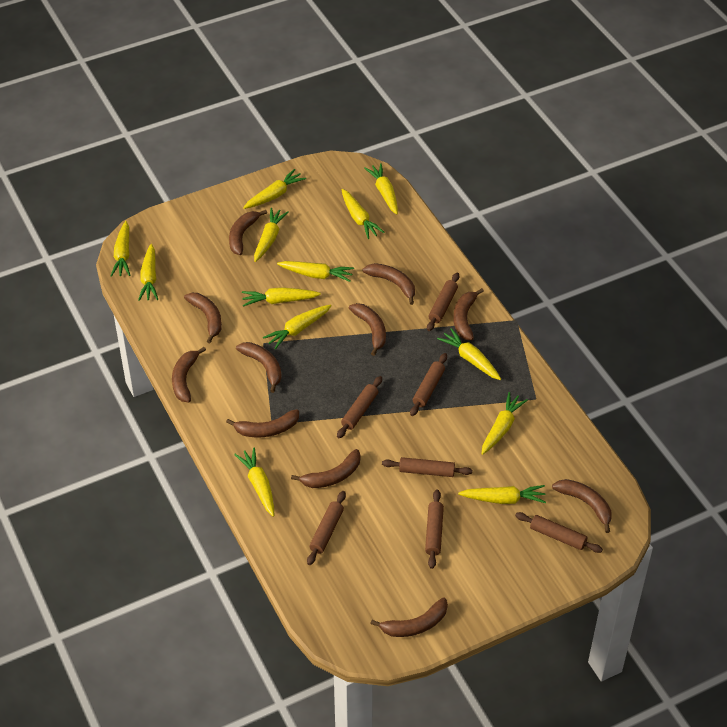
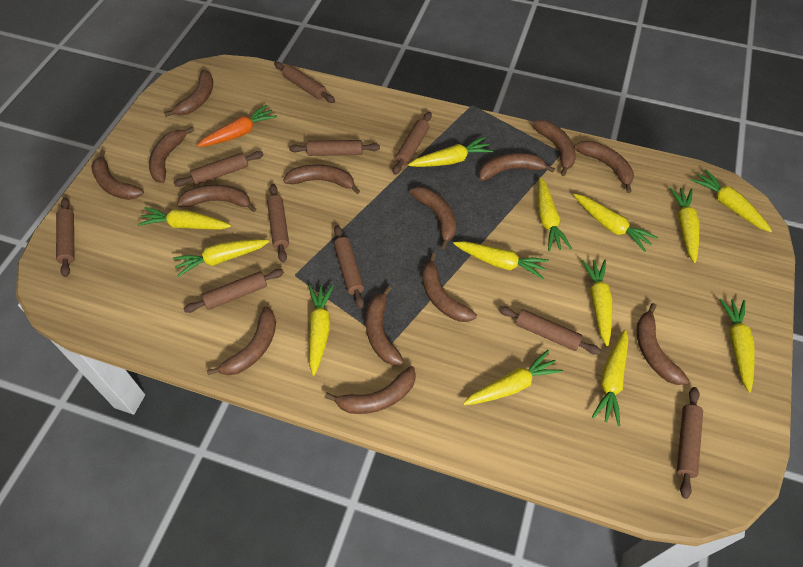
brown banana: 11 -> 14
brown rolling pin: 7 -> 10
orange carrot: 0 -> 1

